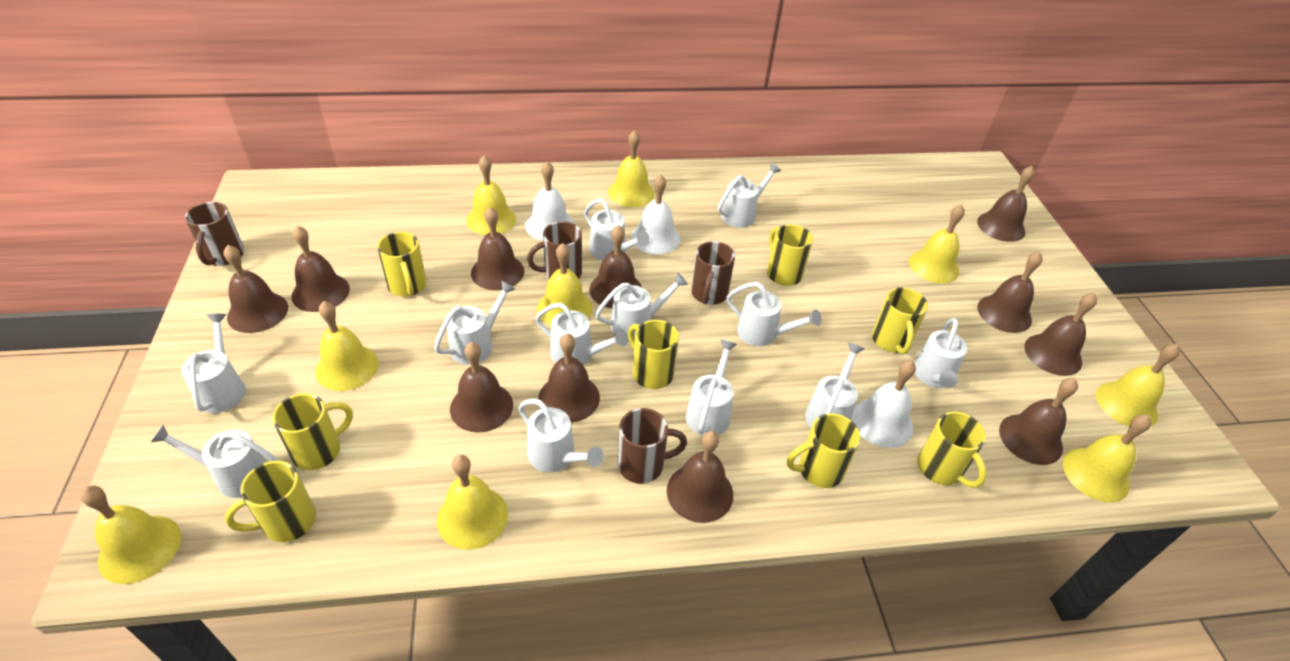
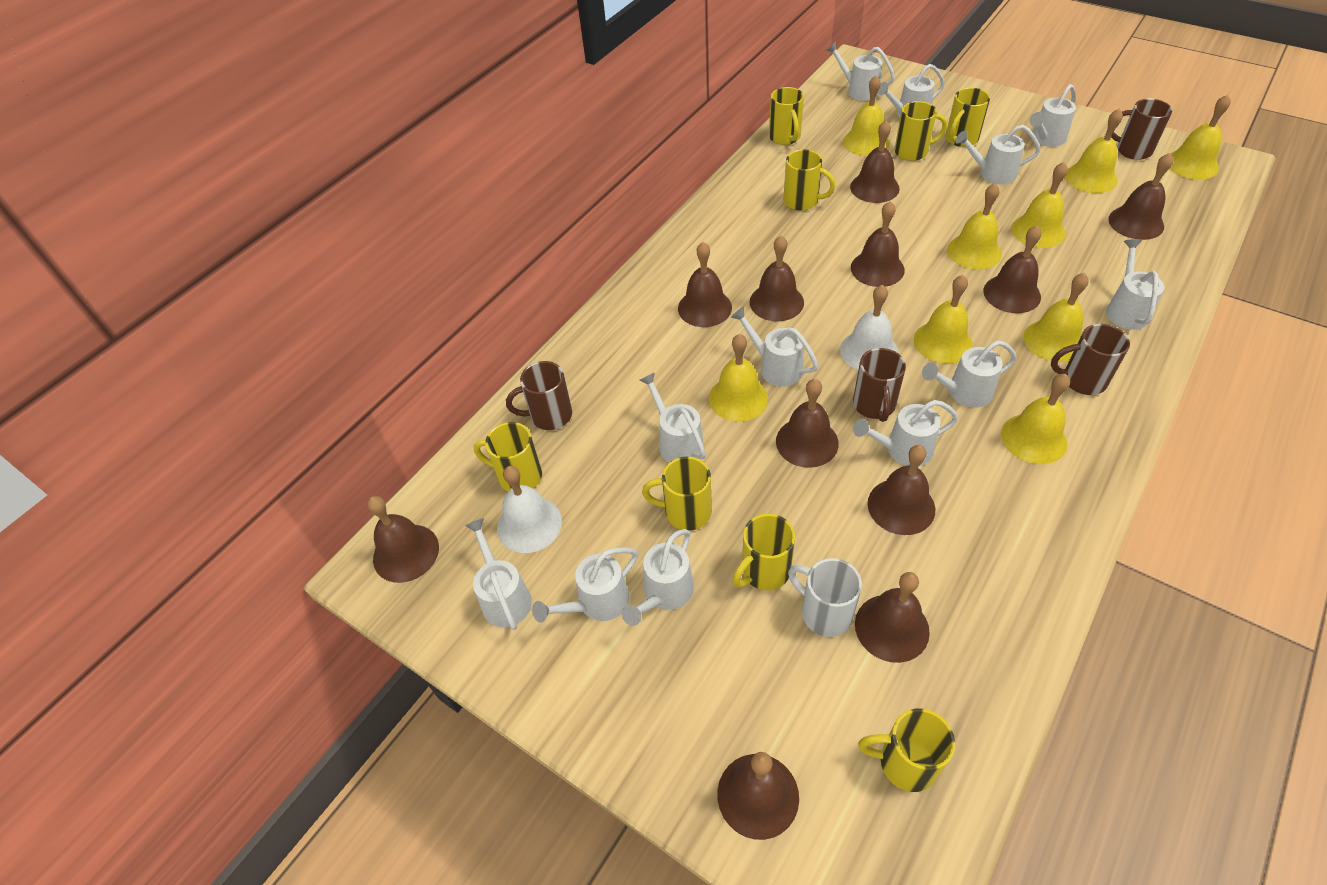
white bell: 3 -> 2
white mug: 0 -> 1

